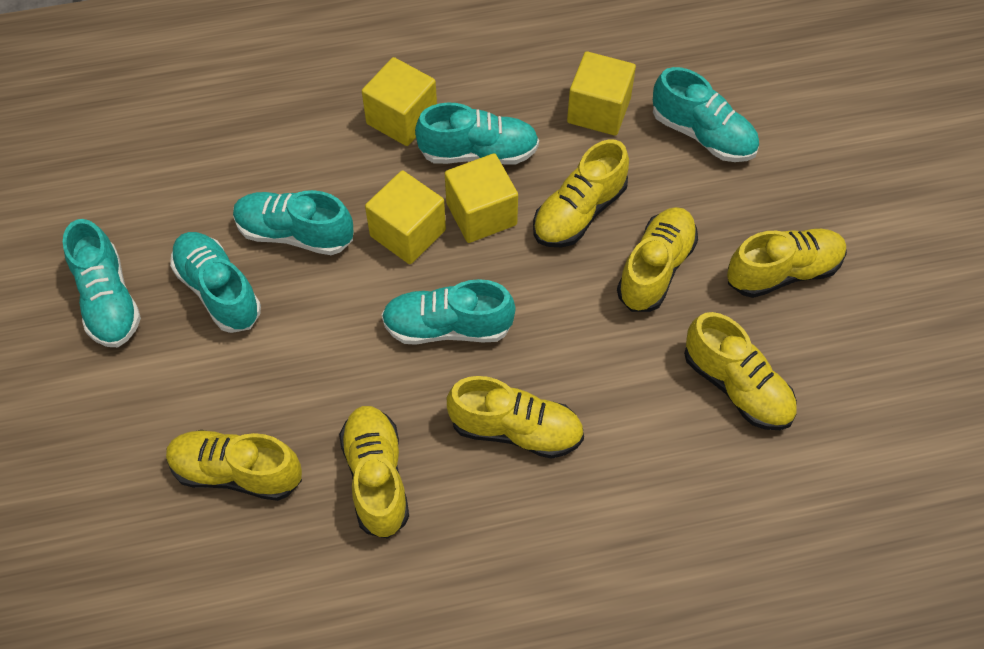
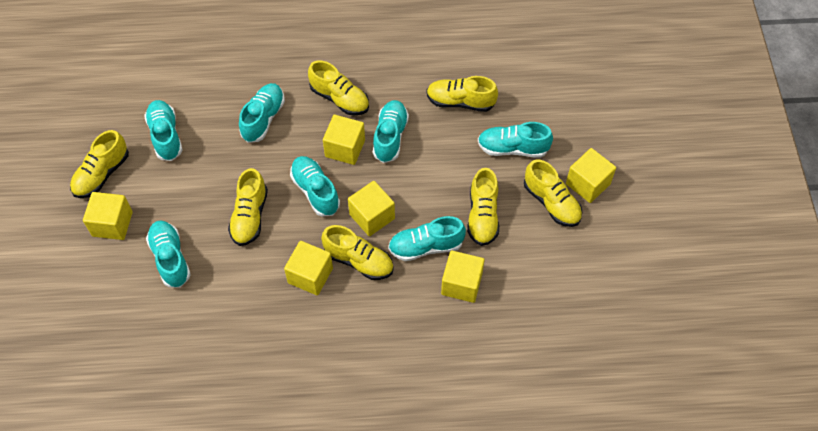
turquoise shoe: 6 -> 7
yellow cube: 4 -> 6

